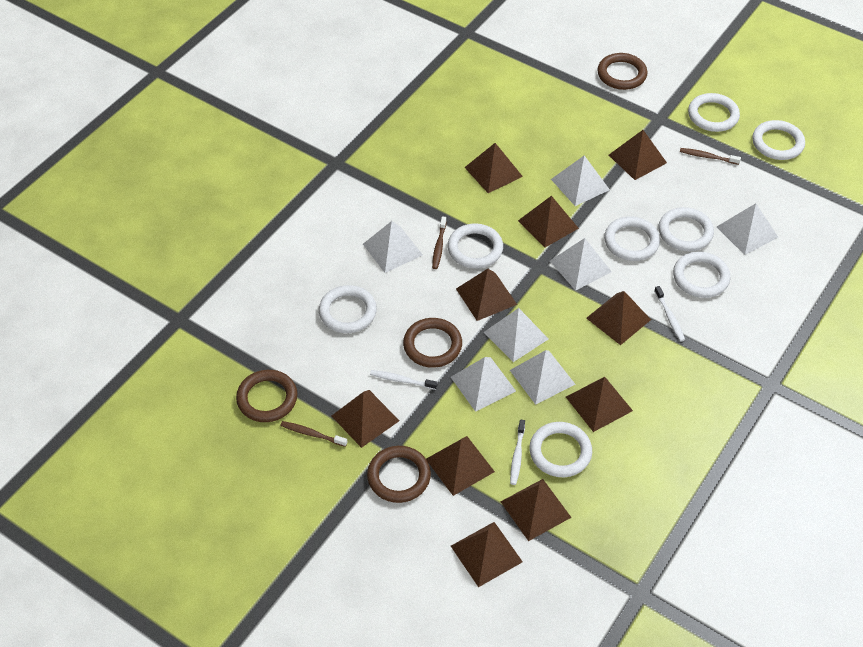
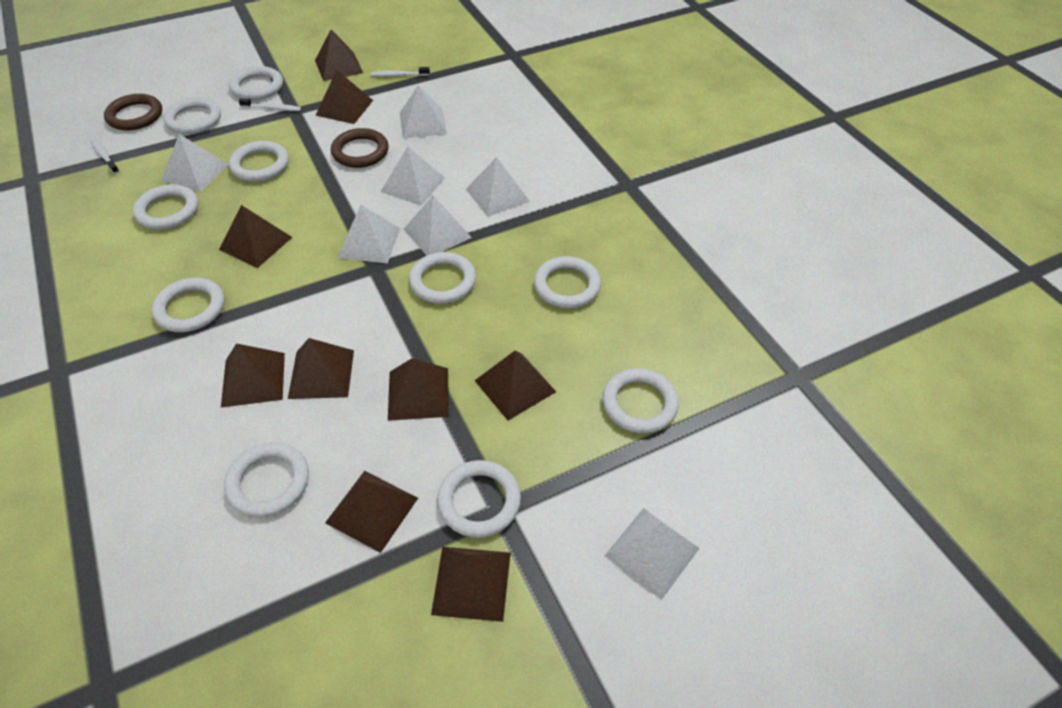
brown pyramid: 10 -> 9
brown ring: 4 -> 2
brown toothbrush: 3 -> 0
white ring: 8 -> 10

